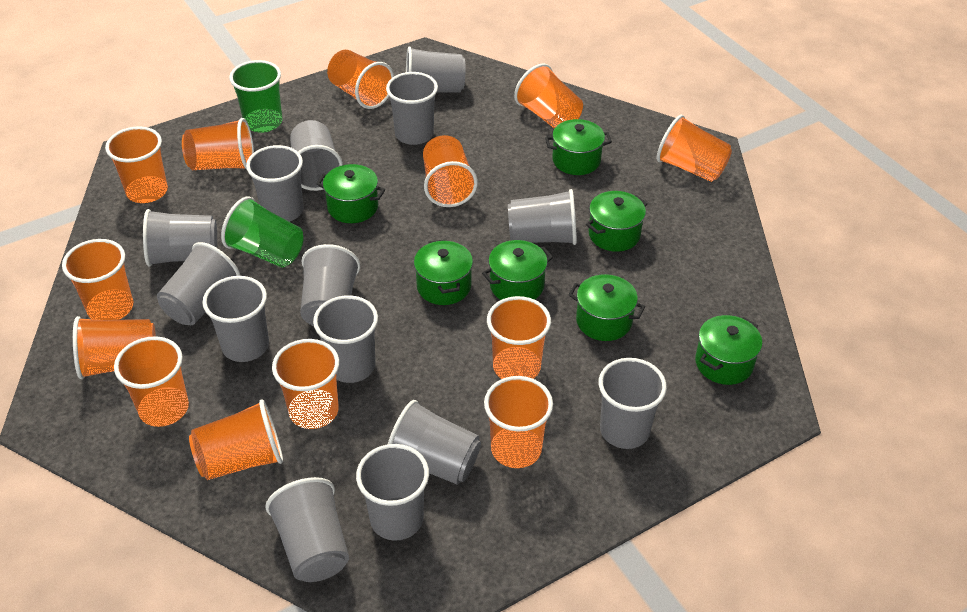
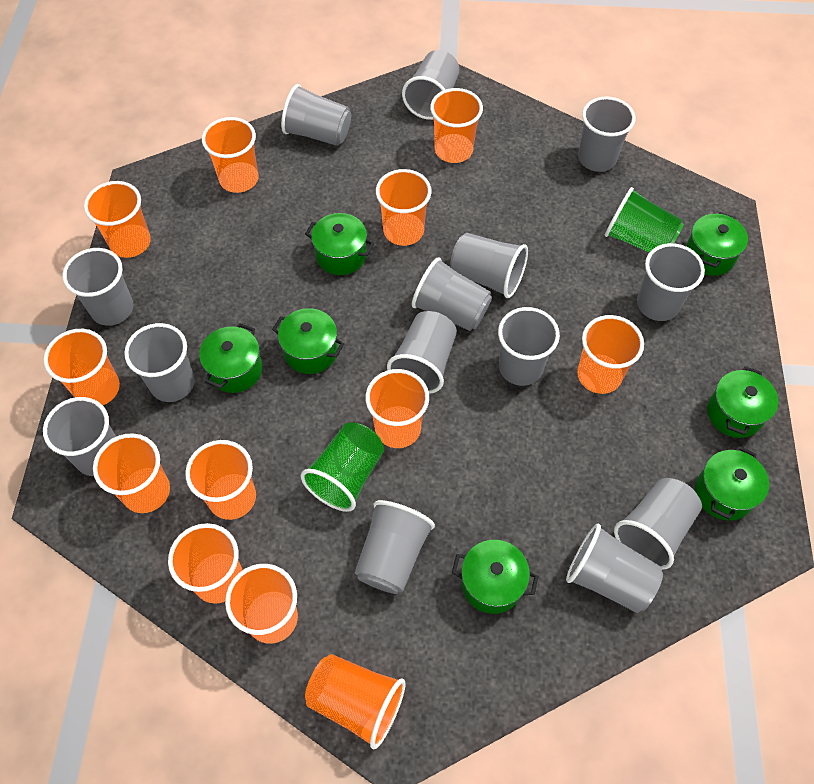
orange cup: 13 -> 12

